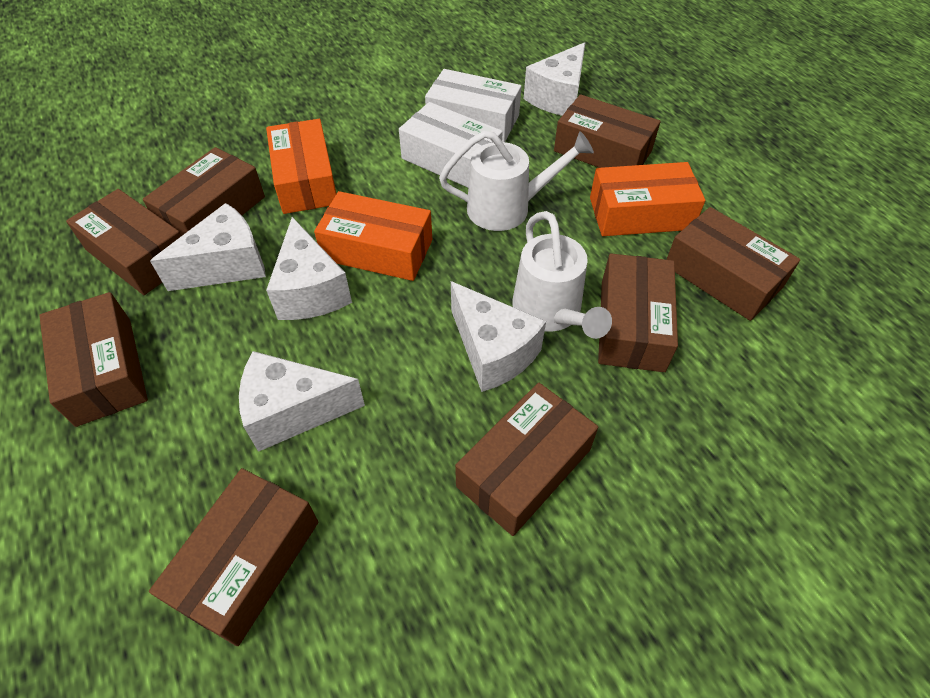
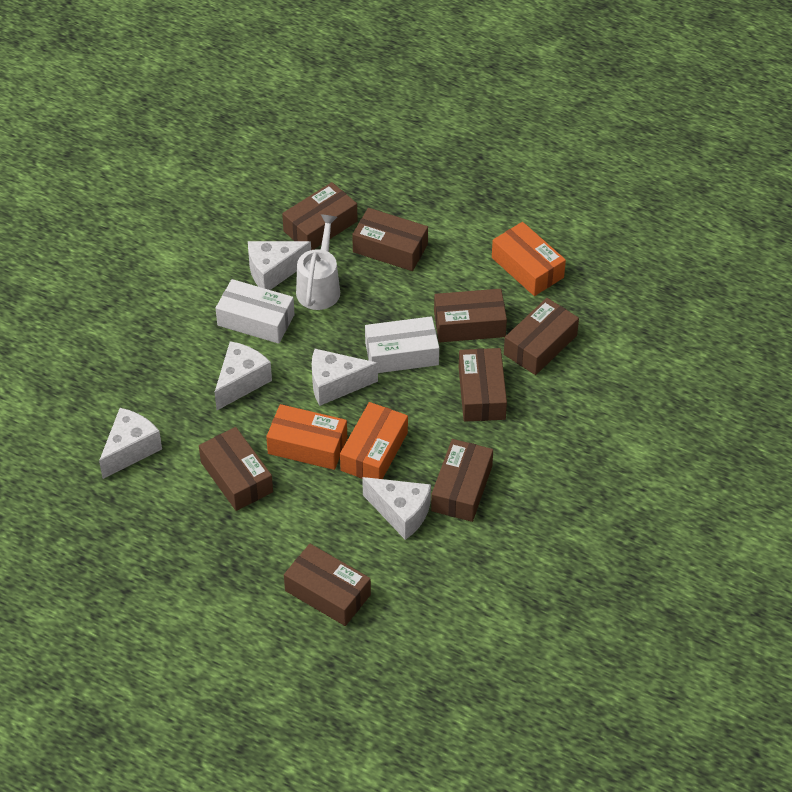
white watering can: 2 -> 1

